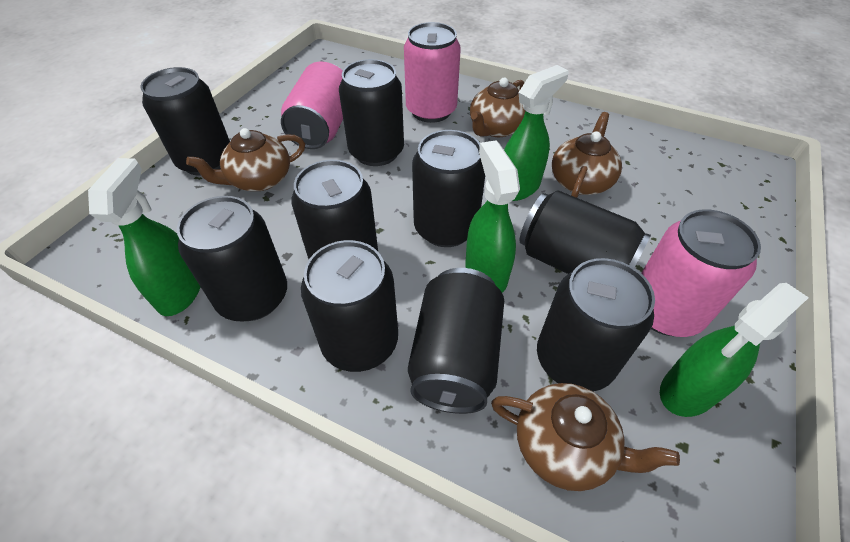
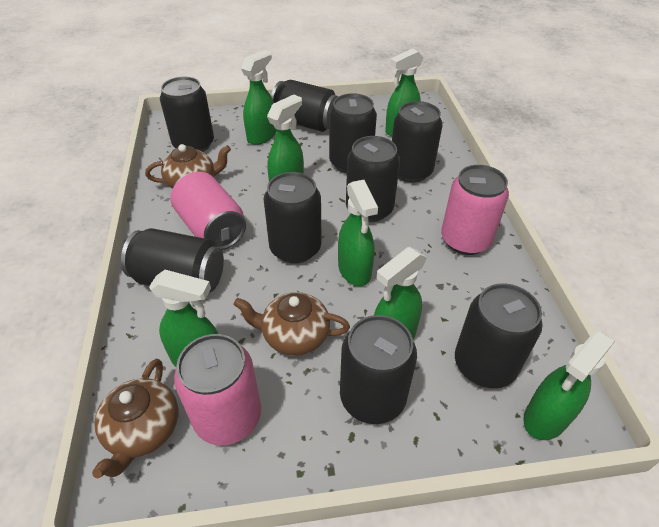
brown teapot: 4 -> 3
green spray bottle: 4 -> 7

